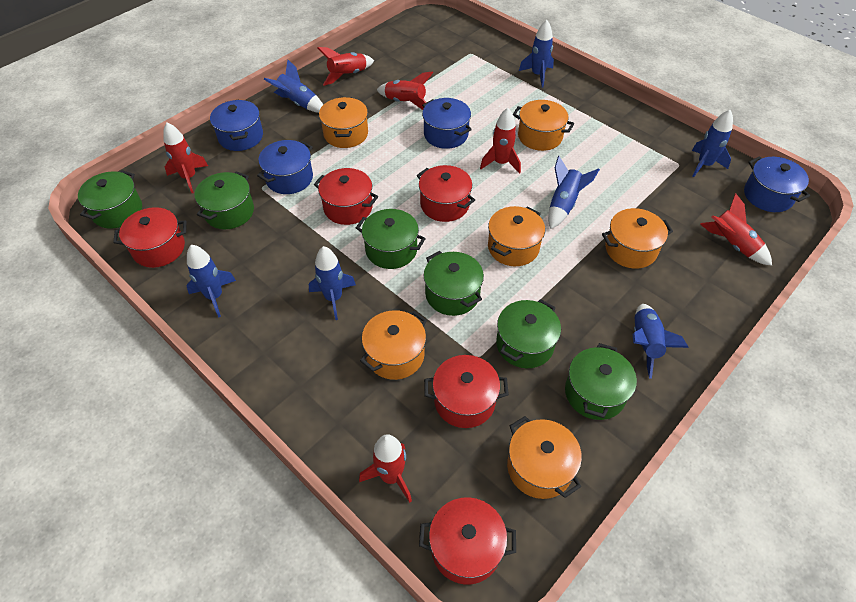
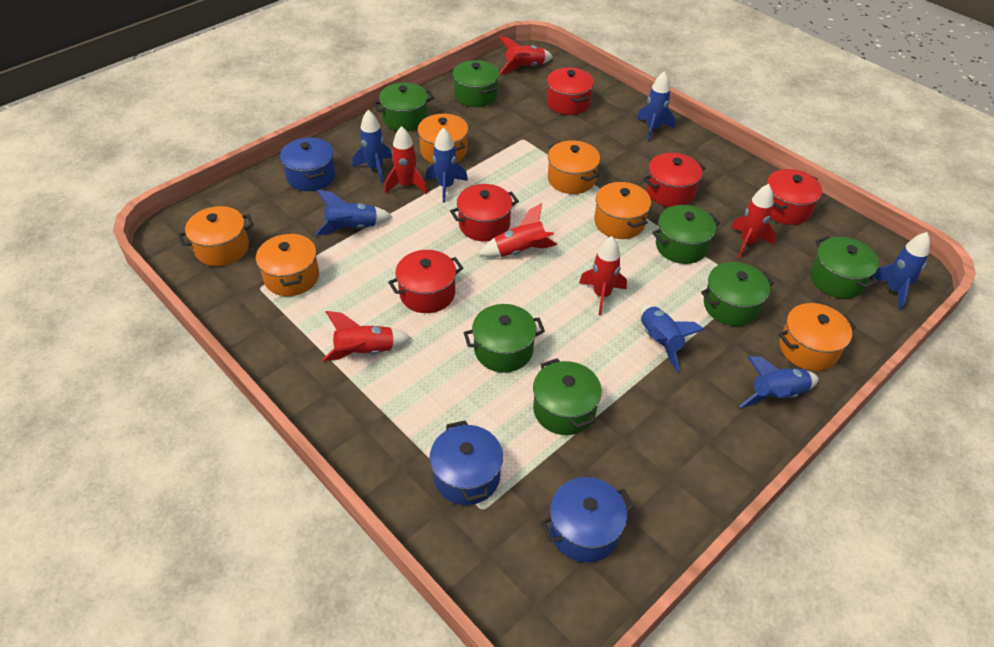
blue pot: 4 -> 3
green pot: 6 -> 7

